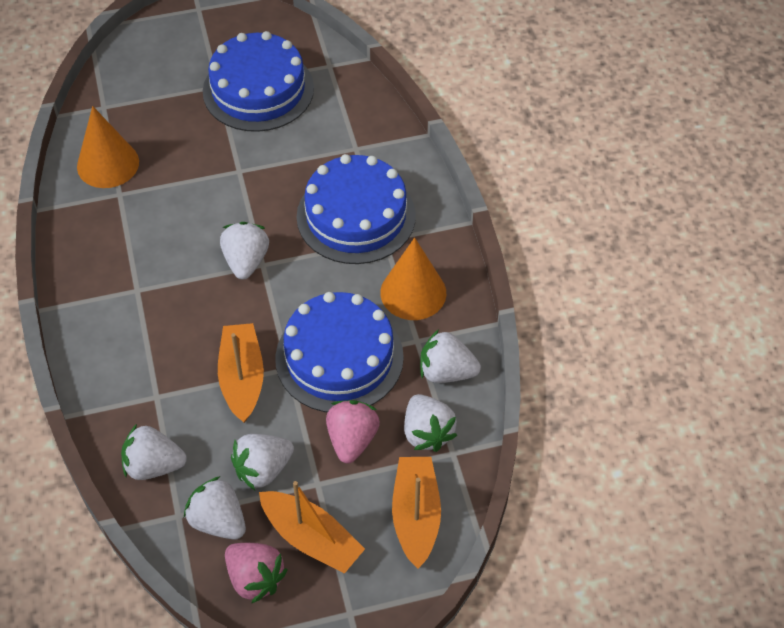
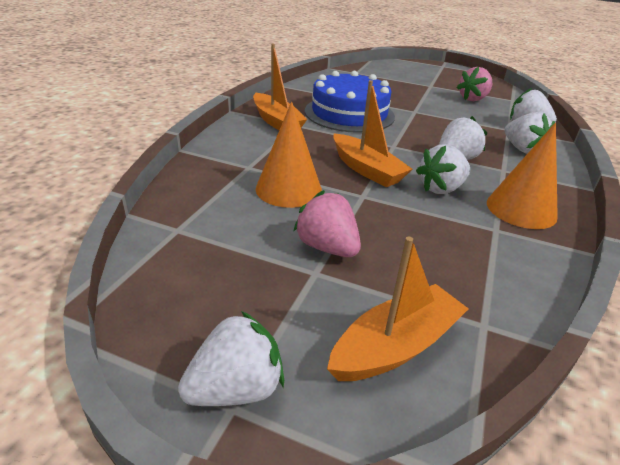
blue cake: 3 -> 1
white strawberry: 6 -> 5

